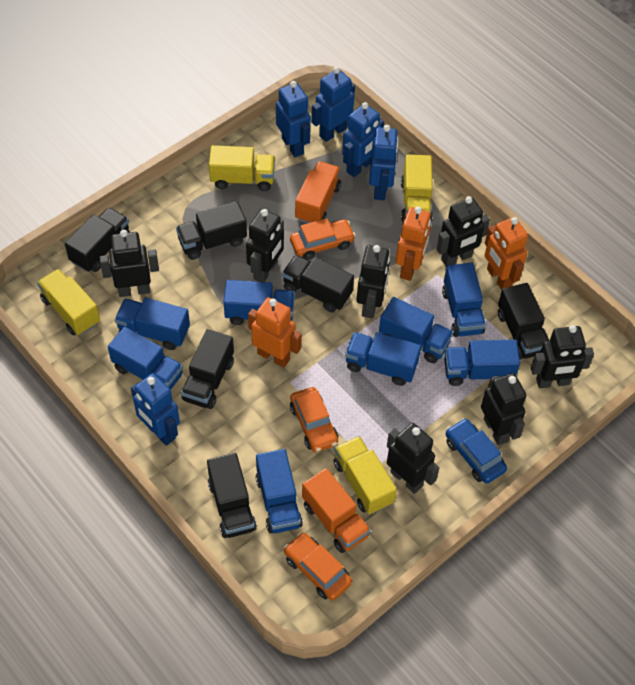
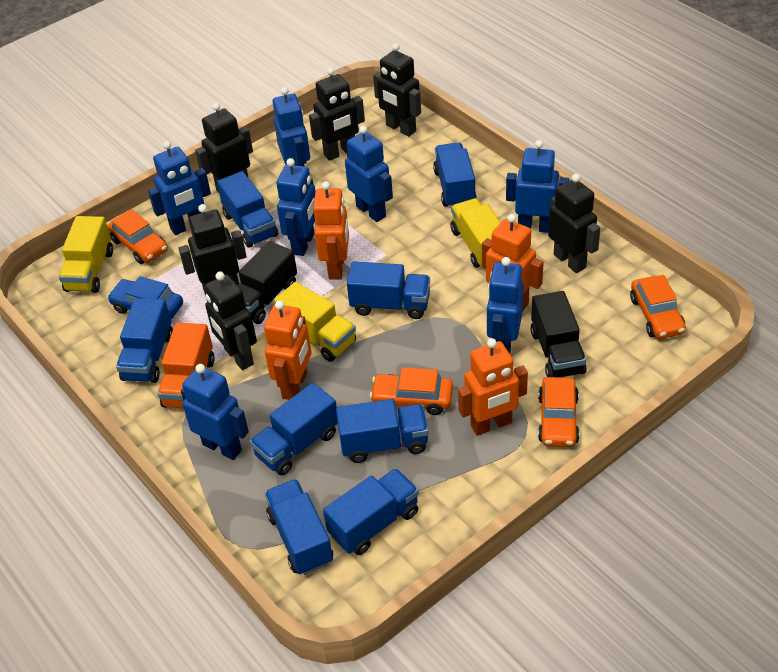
black robot: 7 -> 6
black truck: 6 -> 2
blue robot: 5 -> 7
orange car: 3 -> 4
orange robot: 3 -> 4
orange truck: 2 -> 1
yellow truck: 4 -> 3

